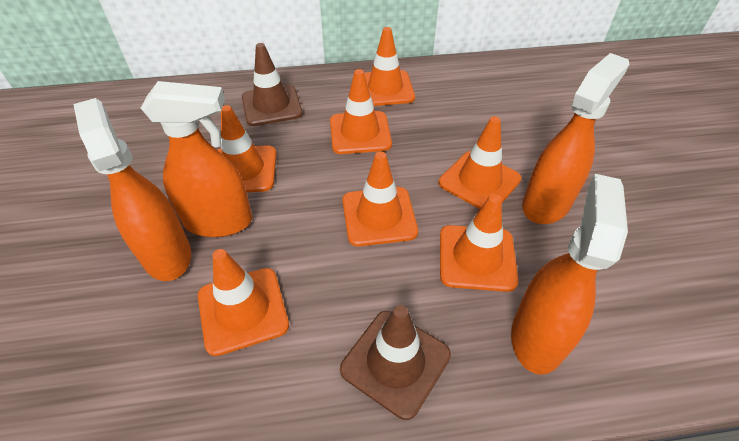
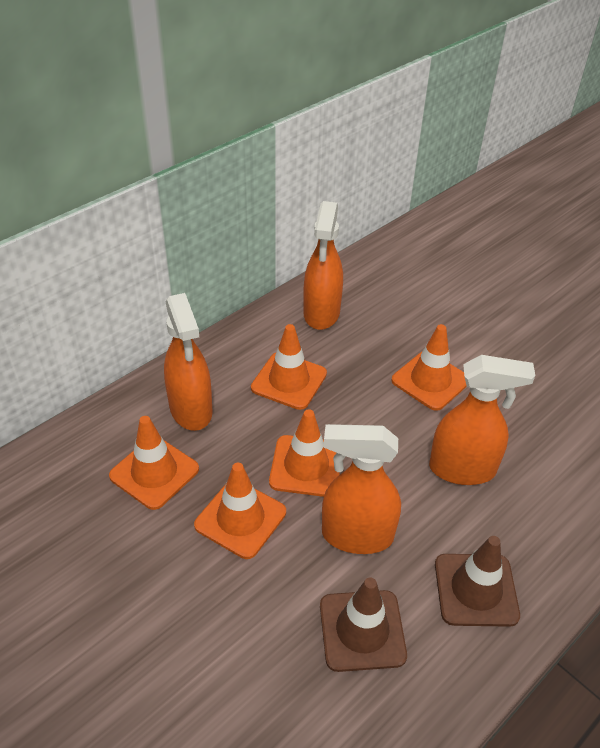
orange traffic cone: 7 -> 5

